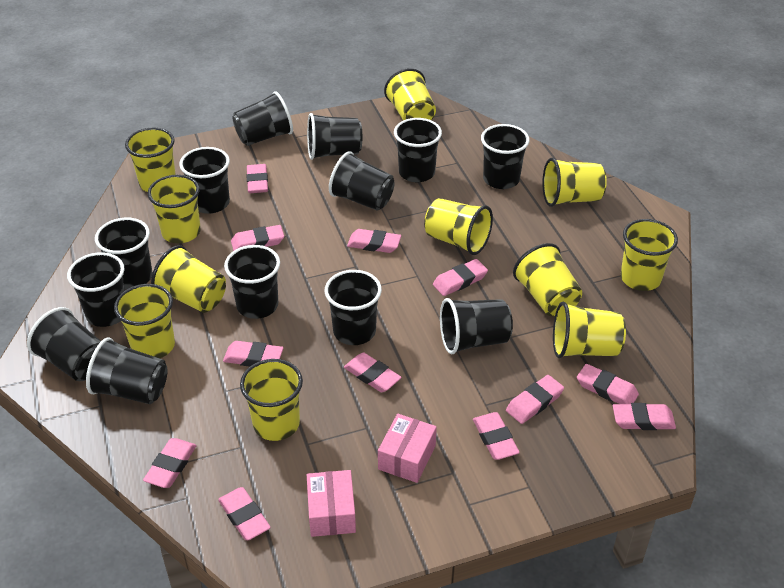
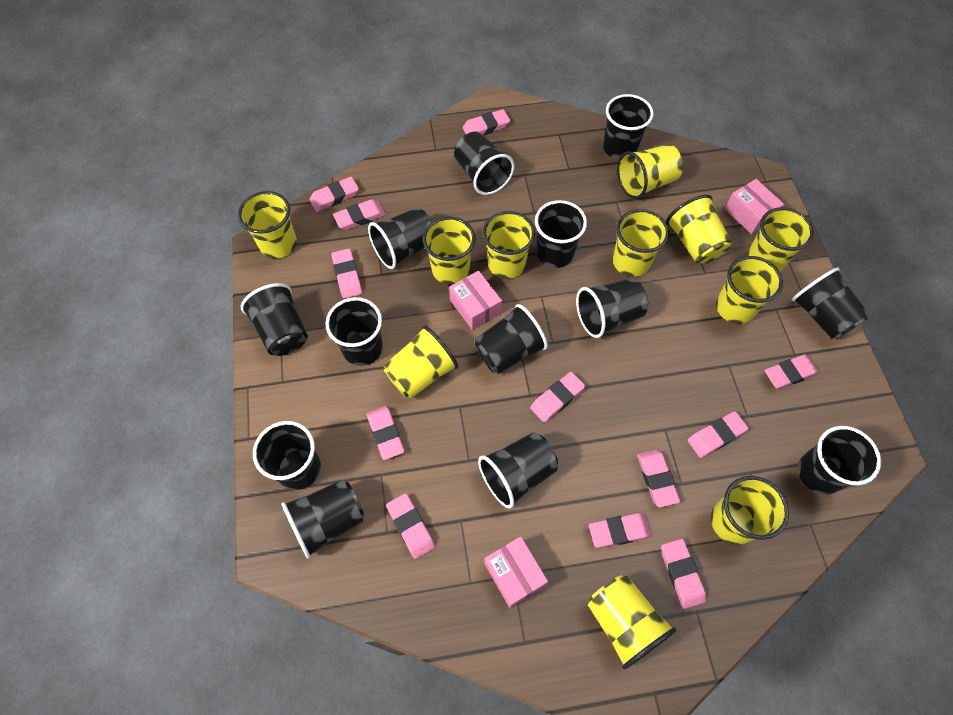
pink box: 2 -> 3

